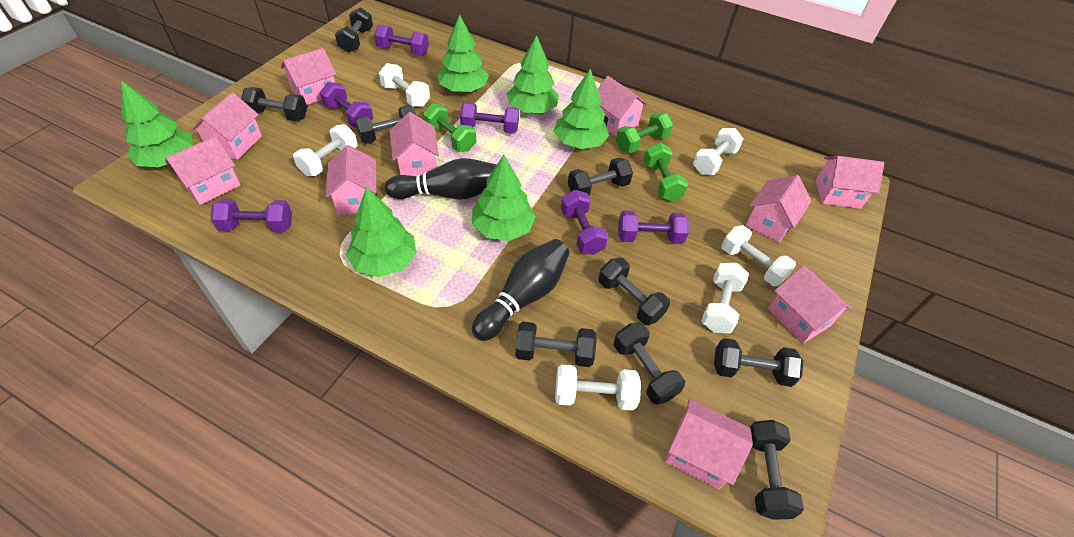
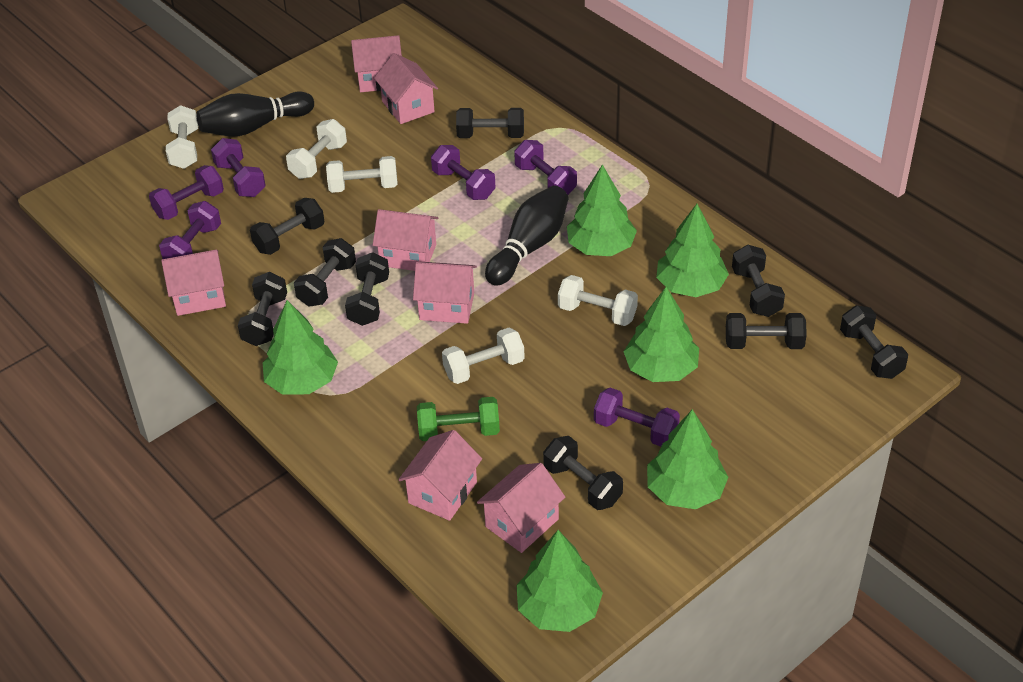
green dumbbell: 3 -> 1
pink house: 10 -> 7
white dumbbell: 6 -> 5

